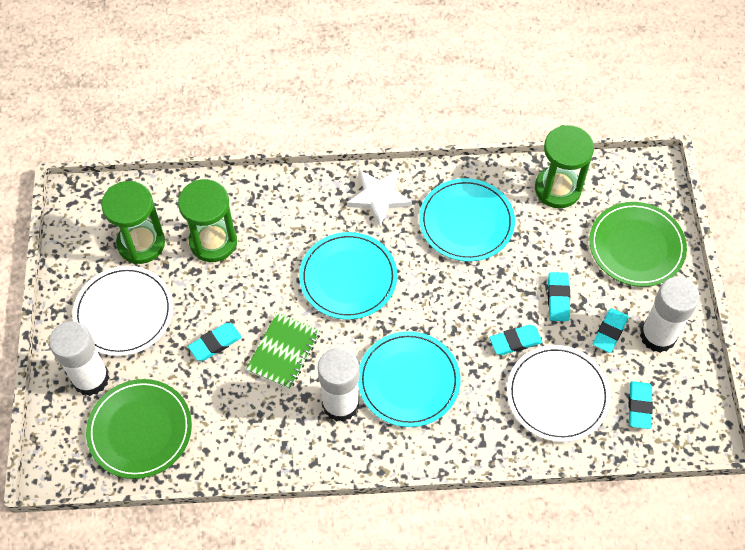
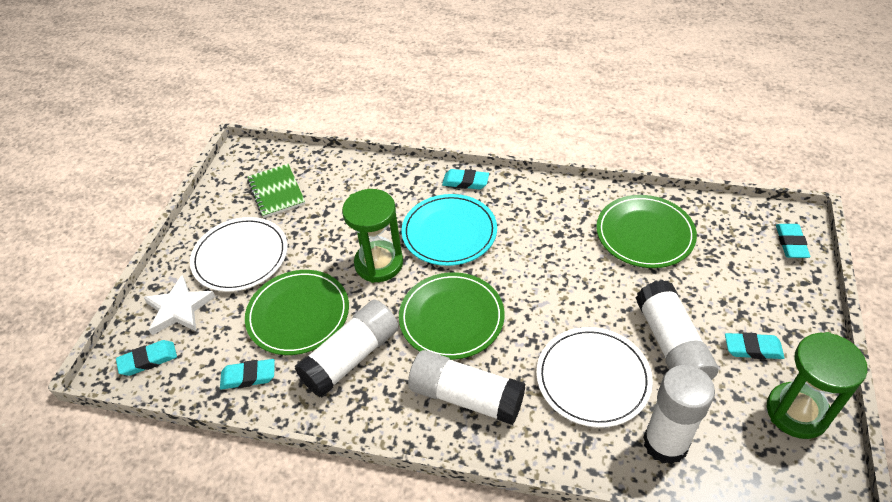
green hourglass: 3 -> 2
green plate: 2 -> 3
turquoise plate: 3 -> 1
white glue stick: 3 -> 4

